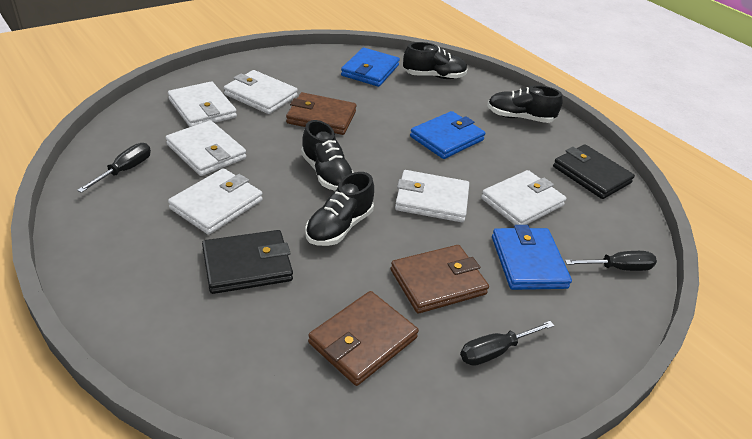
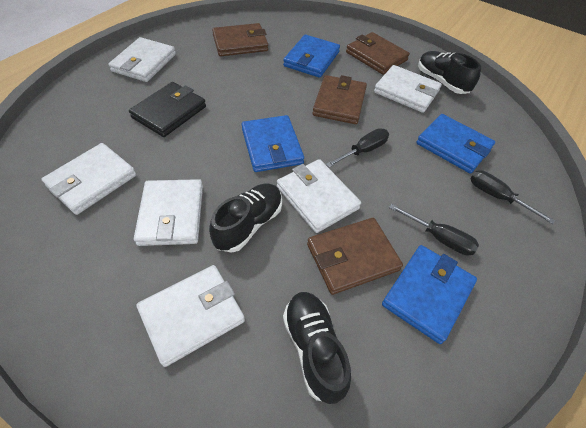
black shoe: 4 -> 3
black wallet: 2 -> 1
blue wallet: 3 -> 4
brown wallet: 3 -> 4

